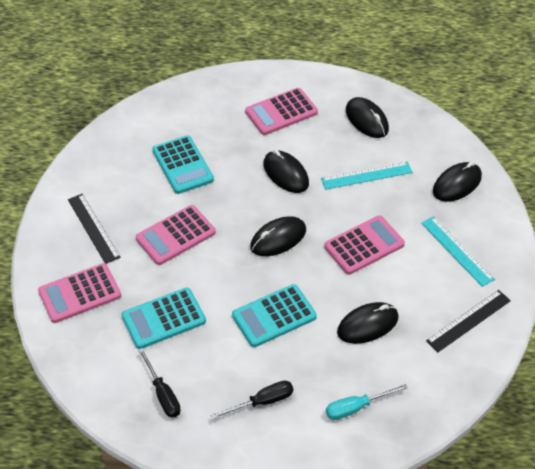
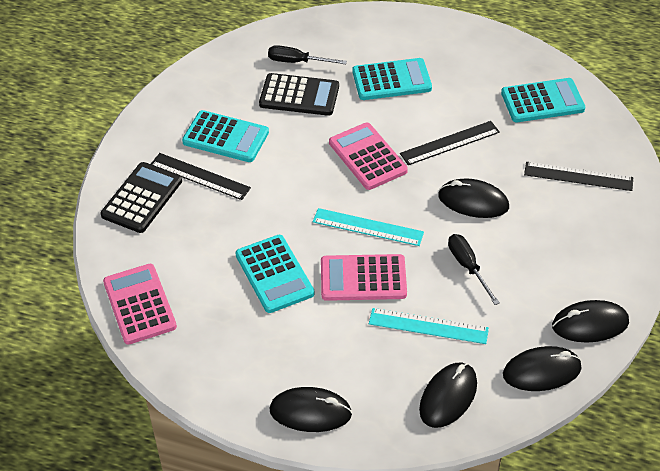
black calculator: 0 -> 2
black ruler: 2 -> 3
pink calculator: 4 -> 3
turquoise calculator: 3 -> 4
turquoise screwdriver: 1 -> 0

